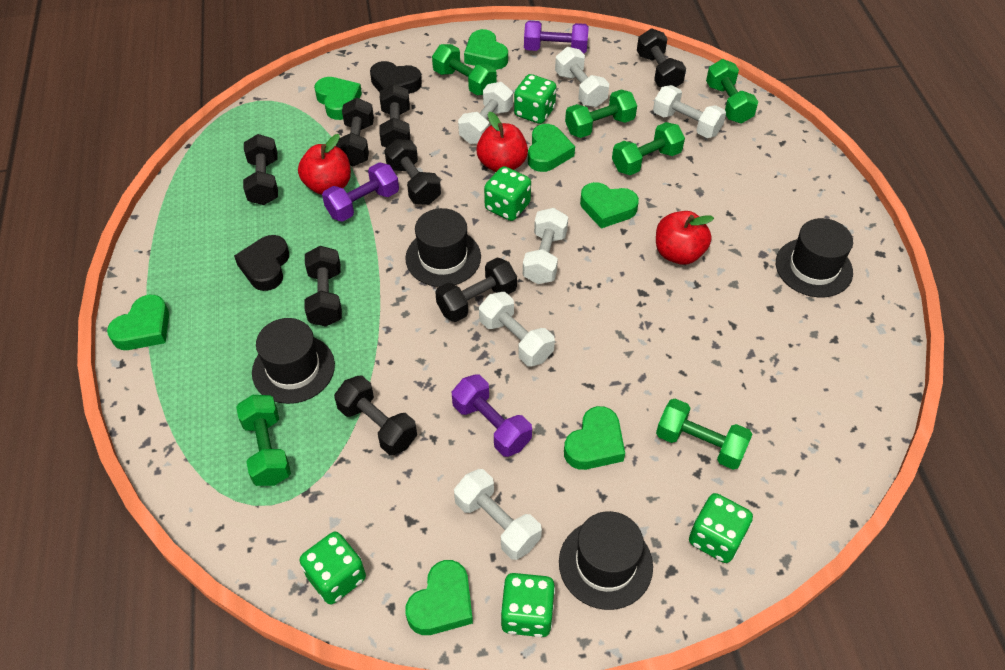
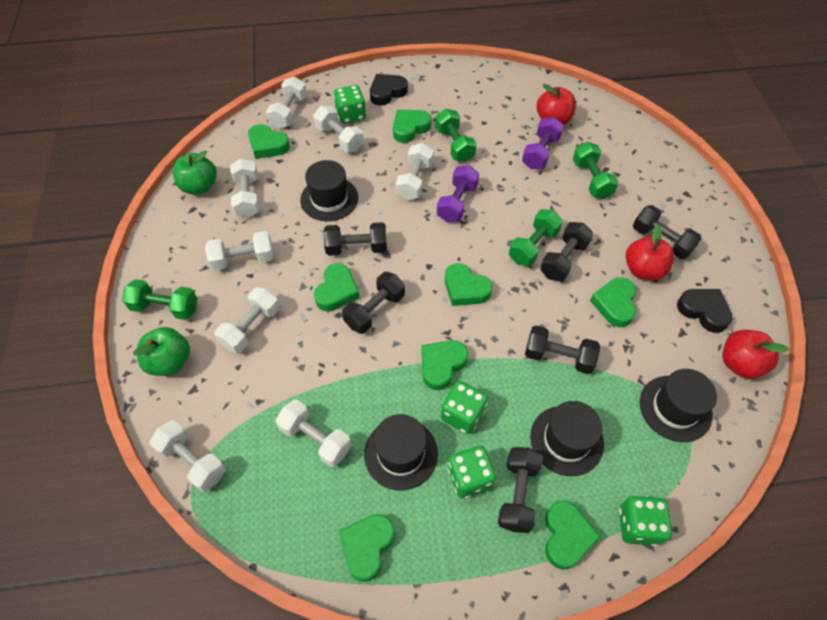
black dumbbell: 8 -> 6
green apple: 0 -> 2
green dice: 5 -> 4
green dumbbell: 6 -> 4
green heart: 7 -> 8
purple dumbbell: 3 -> 2
white dumbbell: 6 -> 8

